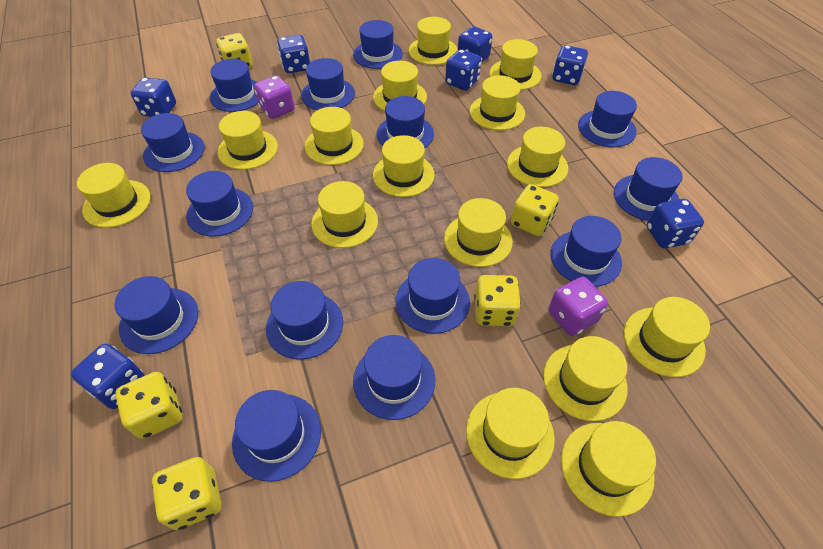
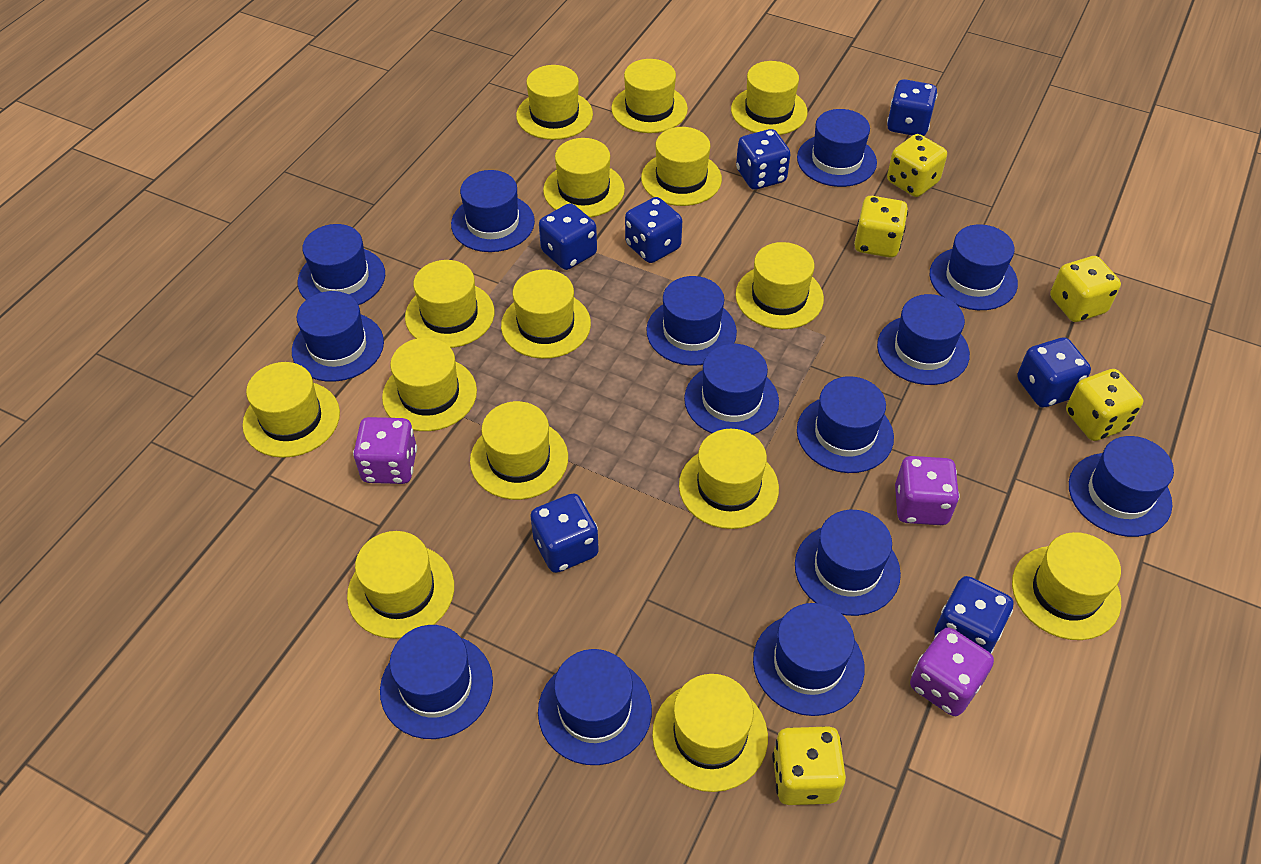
purple dice: 2 -> 3

